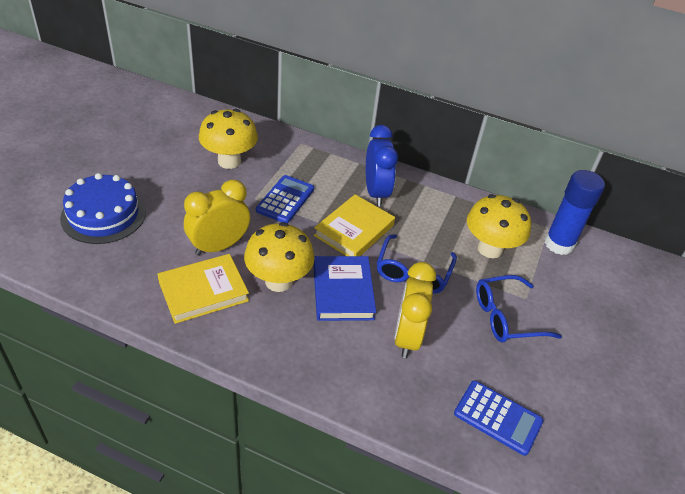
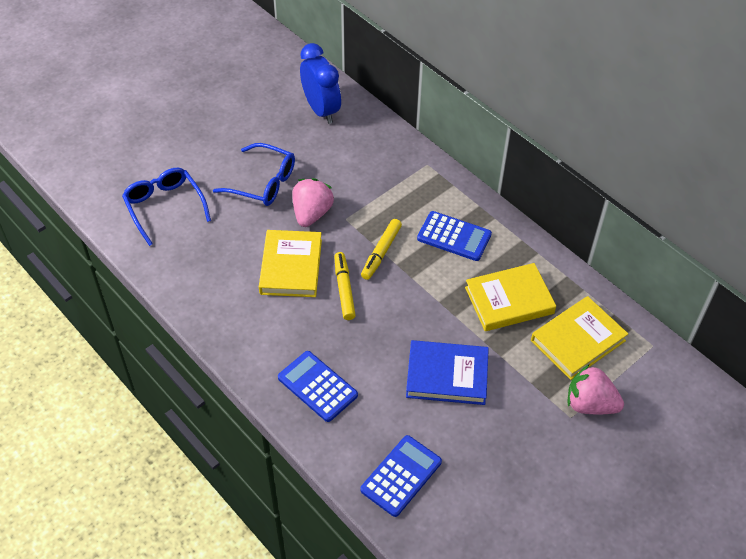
blue cake: 1 -> 0
blue calculator: 2 -> 3
blue glue stick: 1 -> 0
pink strawberry: 0 -> 2
yellow book: 2 -> 3
yellow clock: 2 -> 0
yellow marker: 0 -> 2
yellow mushroom: 3 -> 0

